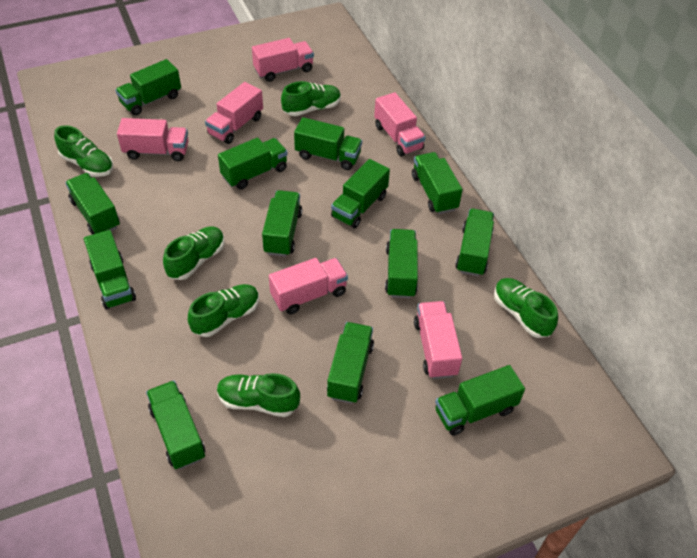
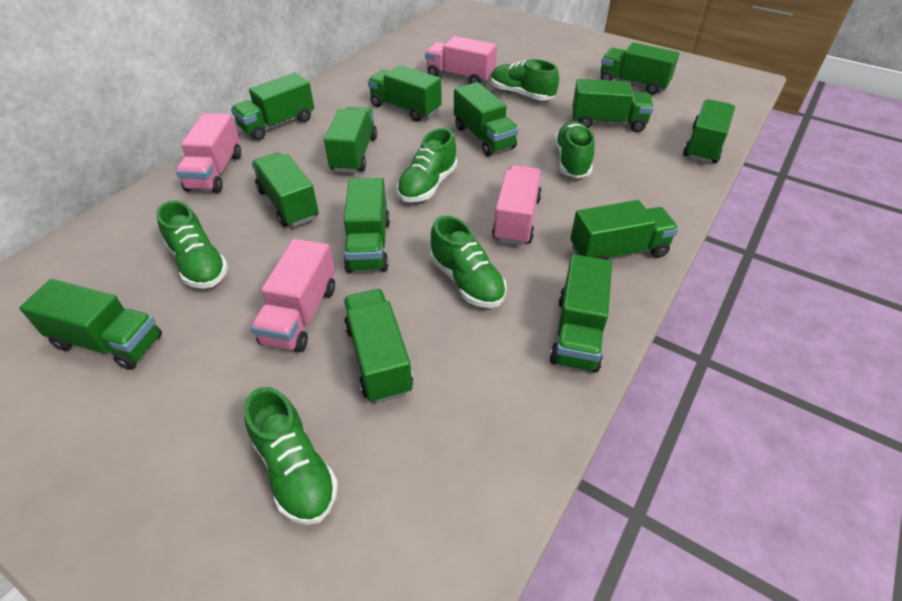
pink truck: 6 -> 4

